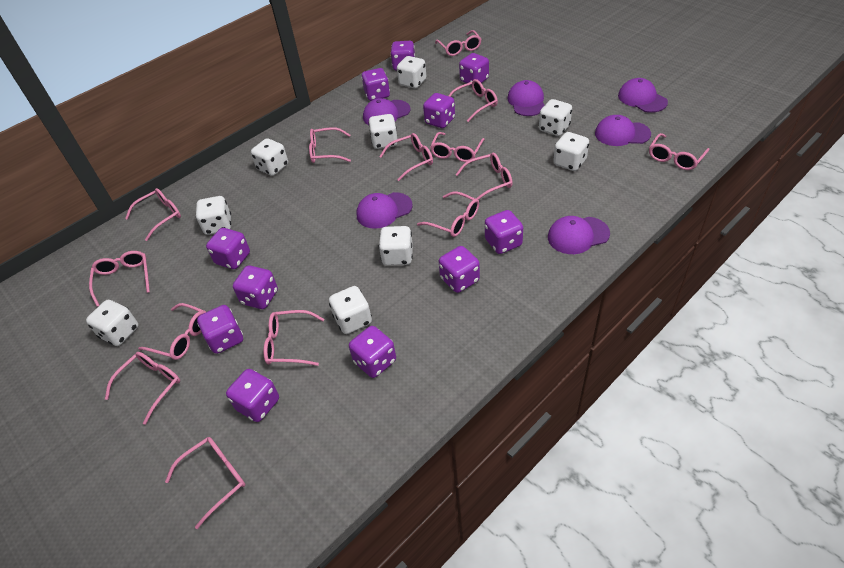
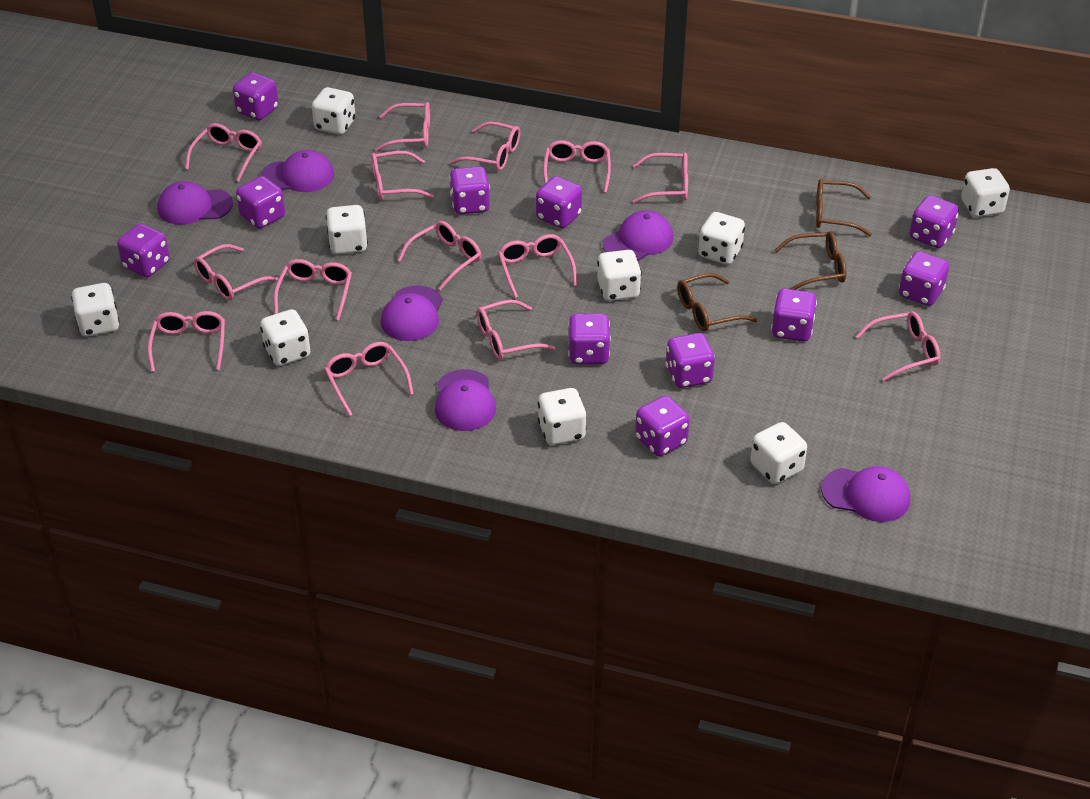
brown glasses: 0 -> 3

